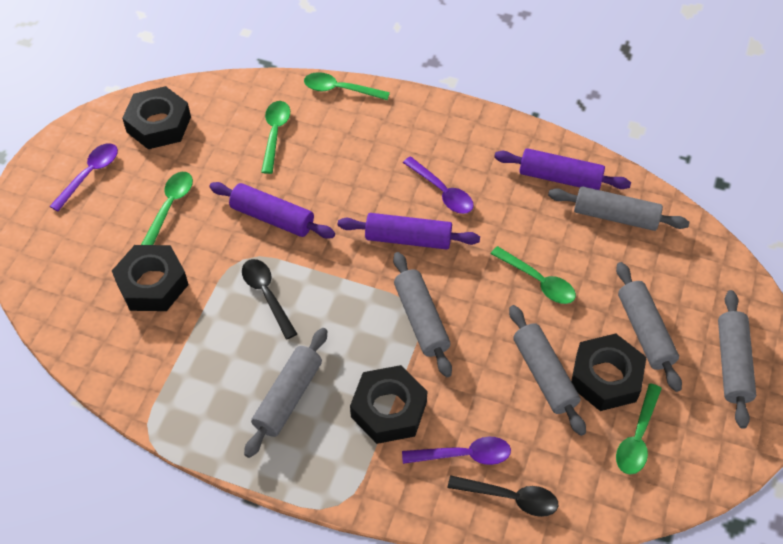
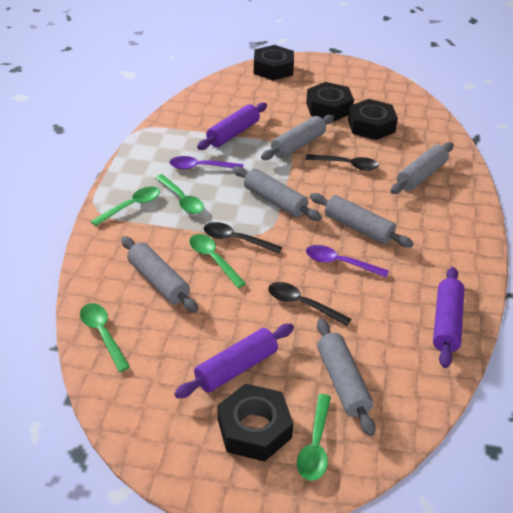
black spoon: 2 -> 3
purple spoon: 3 -> 2

